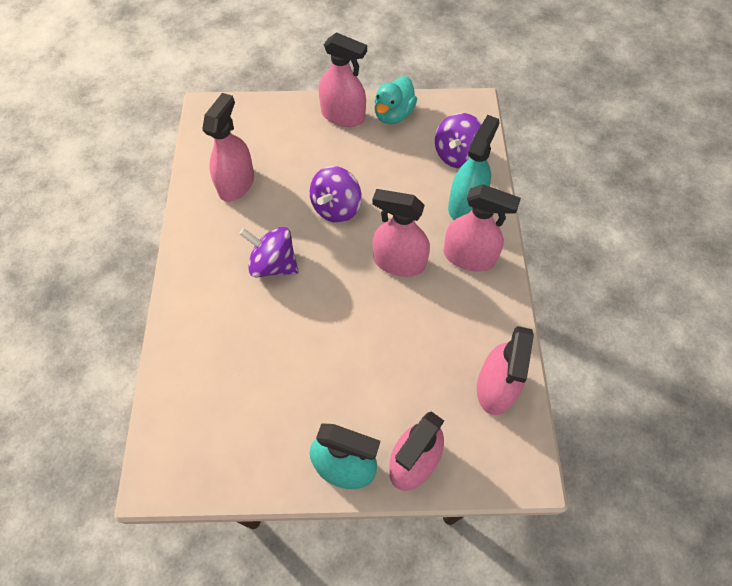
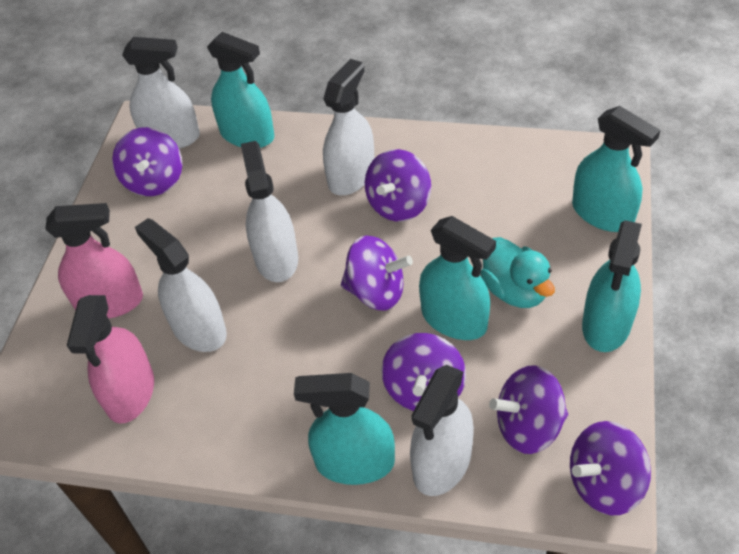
pink spray bottle: 6 -> 2
purple spinning top: 3 -> 6
turquoise spray bottle: 2 -> 5
white spray bottle: 0 -> 5

